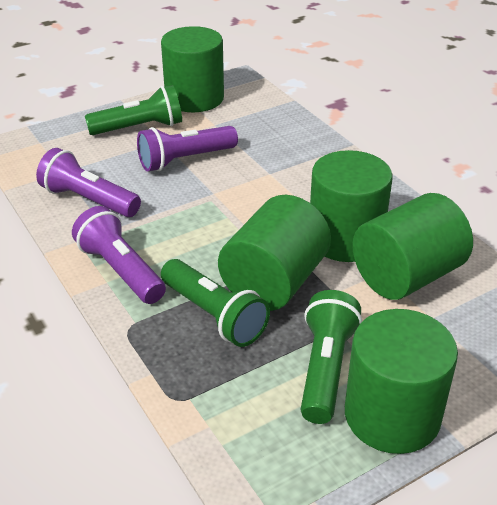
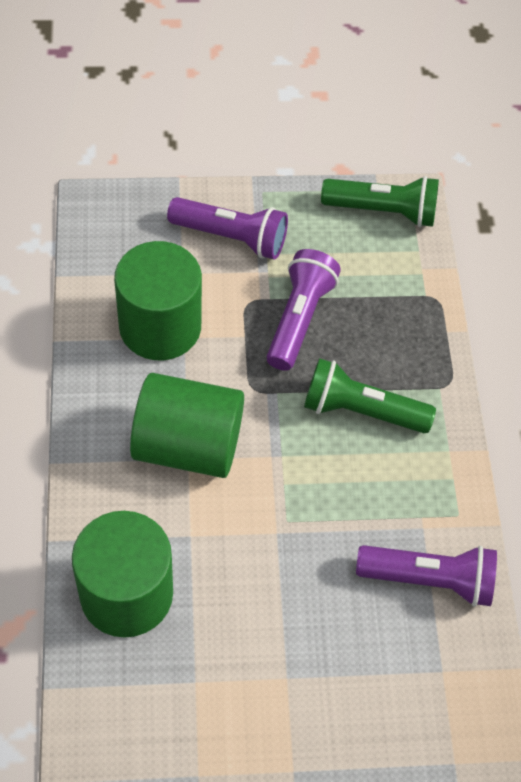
green cylinder: 5 -> 3
green flashlight: 3 -> 2

